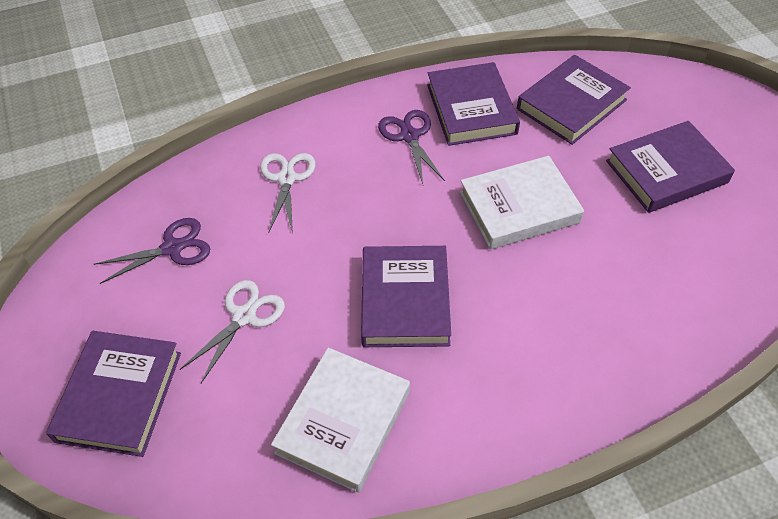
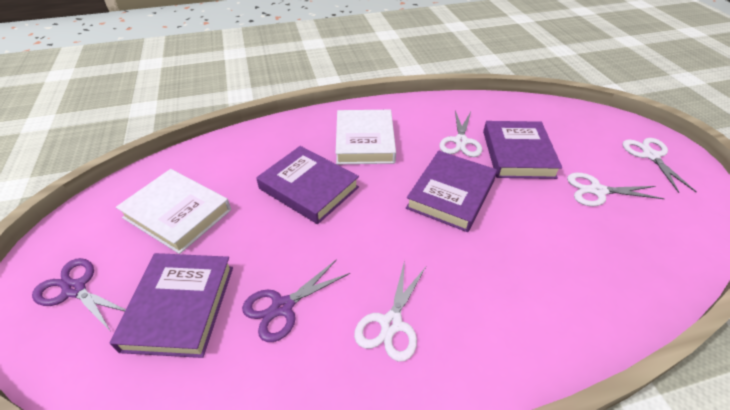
purple book: 5 -> 4
white scissors: 2 -> 4

